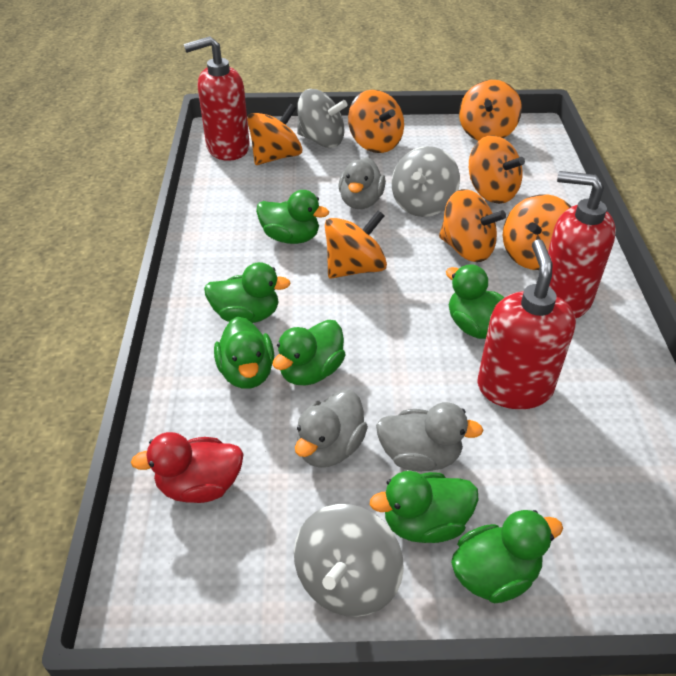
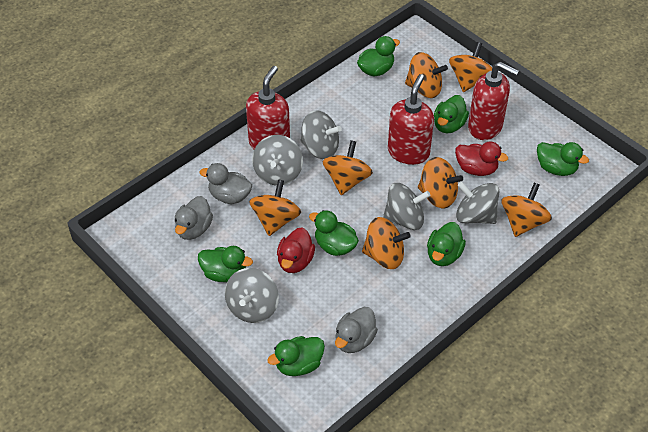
grey spinning top: 3 -> 5
red duck: 1 -> 2

